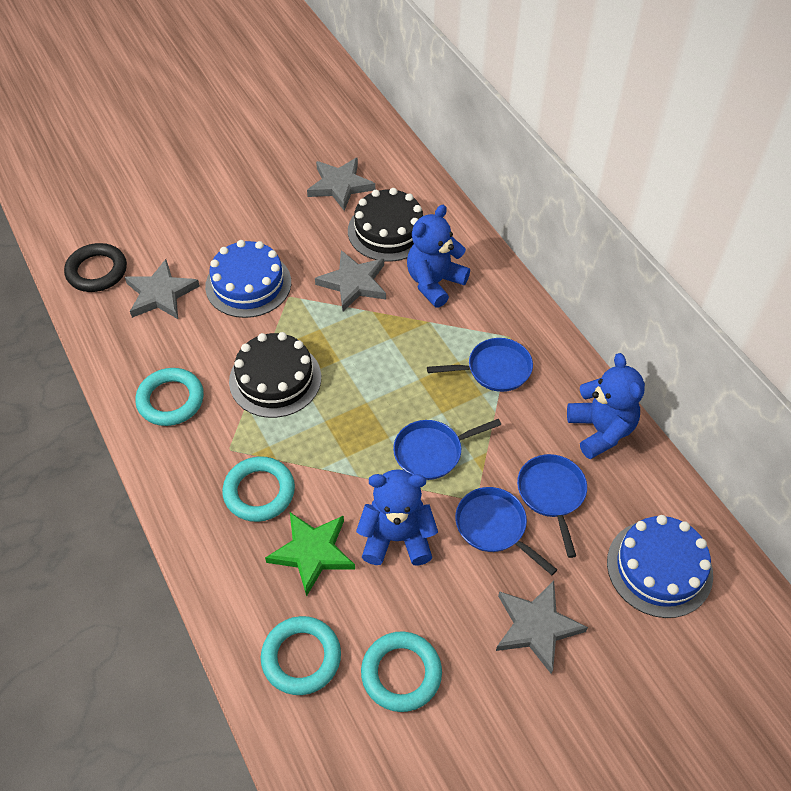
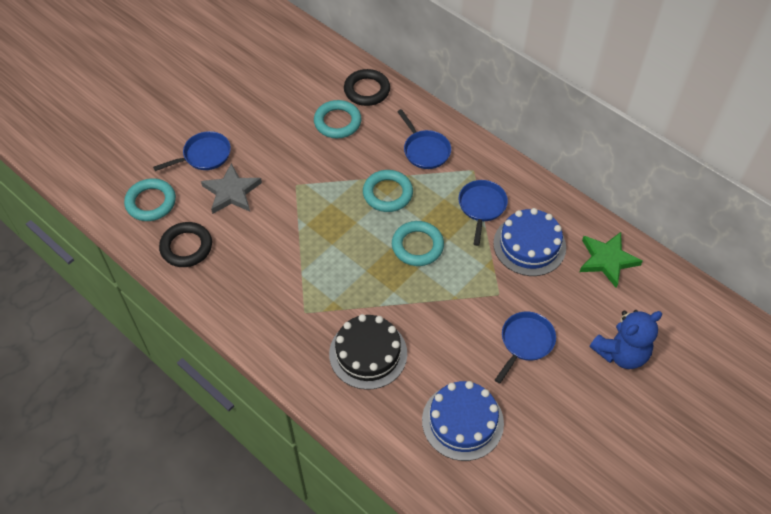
black cake: 2 -> 1
black ring: 1 -> 2
blue teddy bear: 3 -> 1
grey star: 4 -> 1

